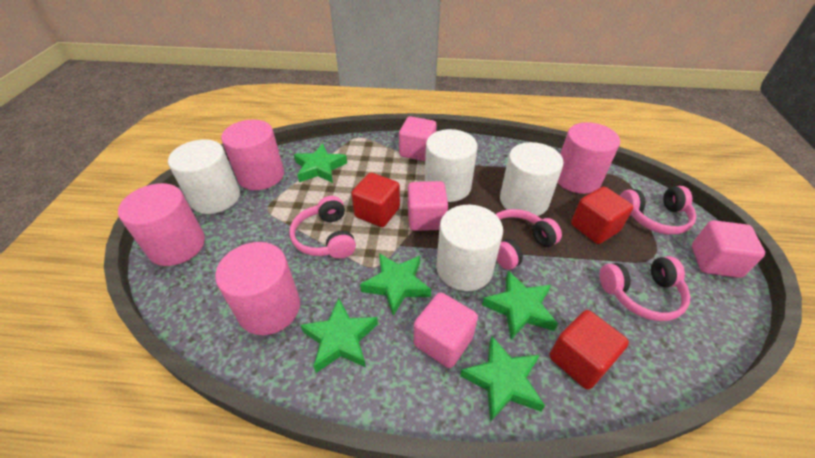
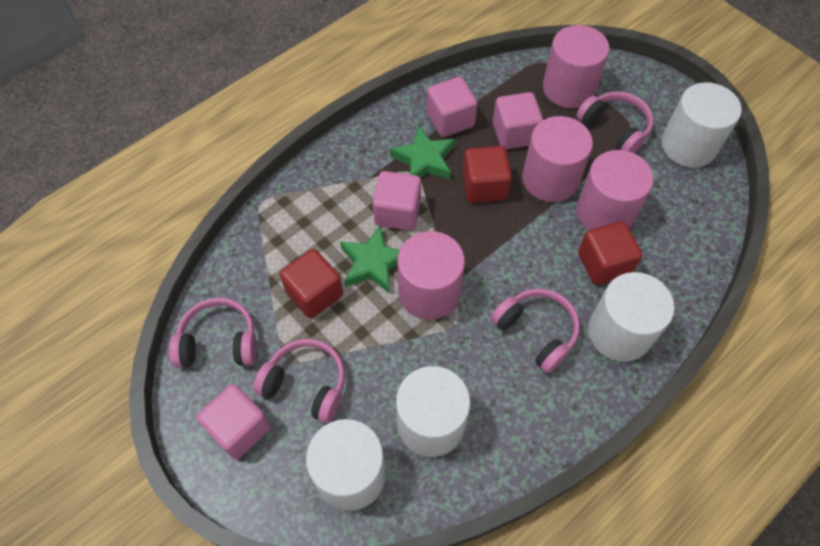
green star: 5 -> 2

